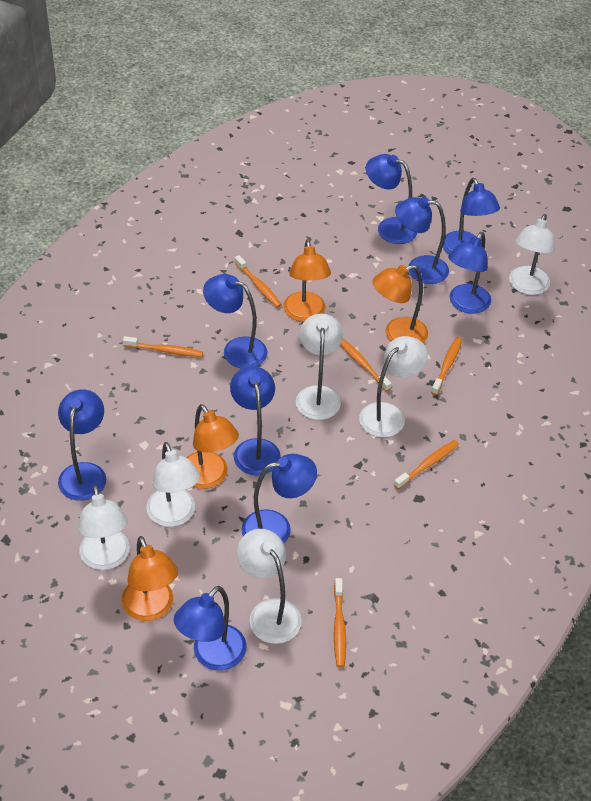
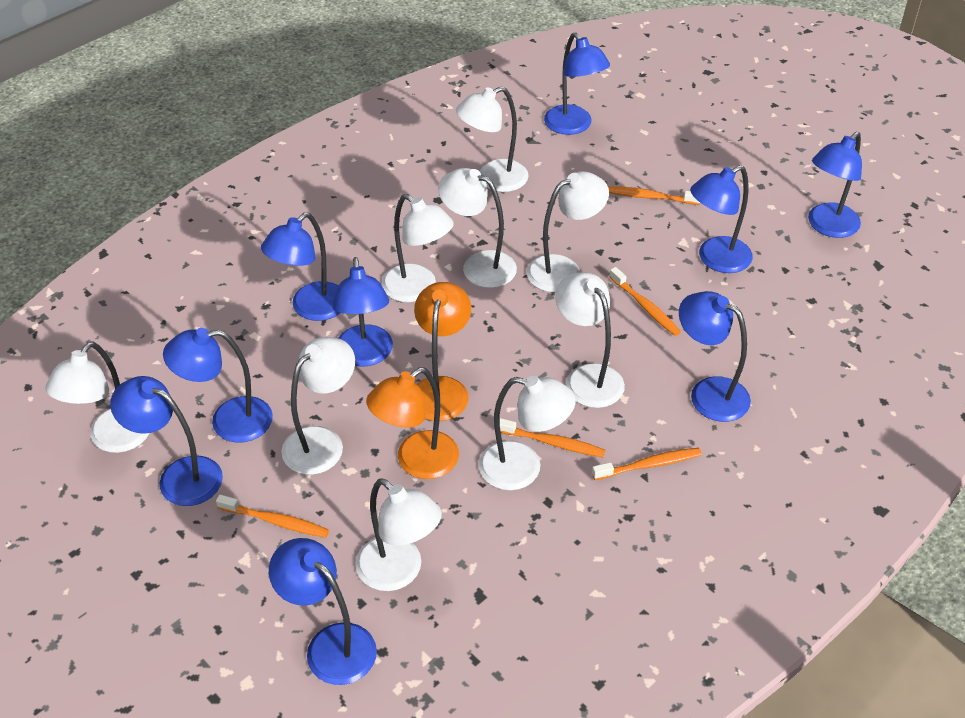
orange lamp: 4 -> 2
orange toothbrush: 6 -> 5
white lamp: 6 -> 9

